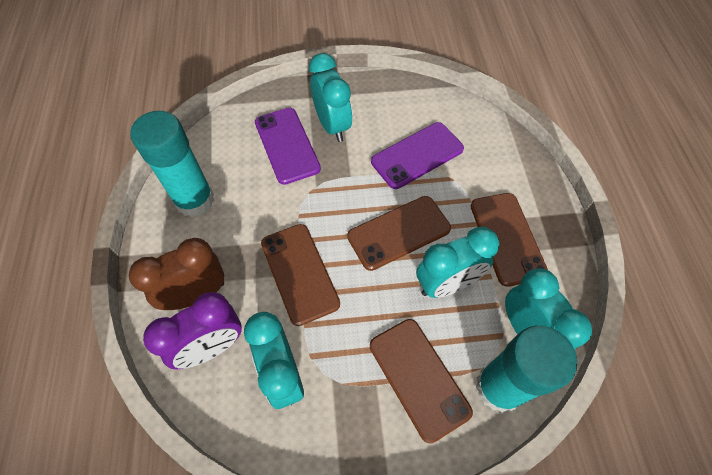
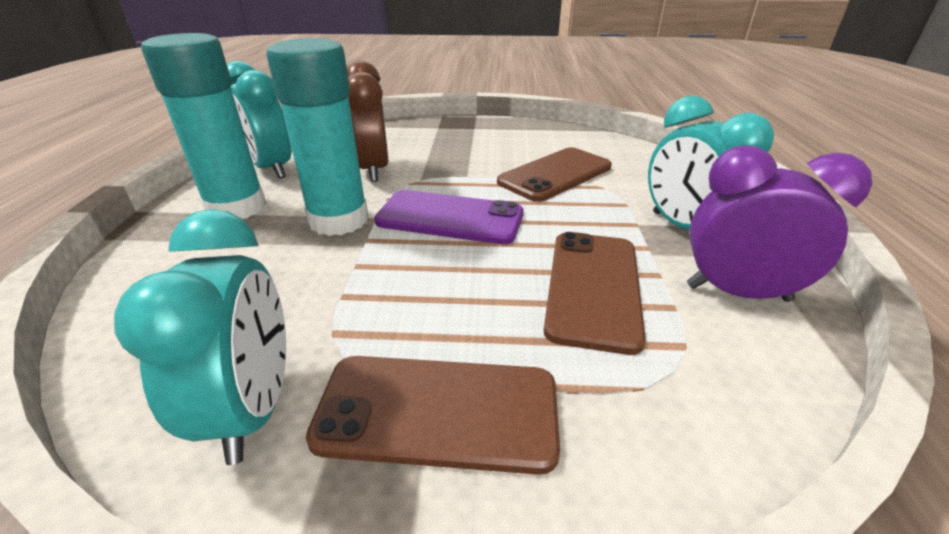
brown phone: 4 -> 3
purple phone: 2 -> 1
turquoise clock: 4 -> 3

